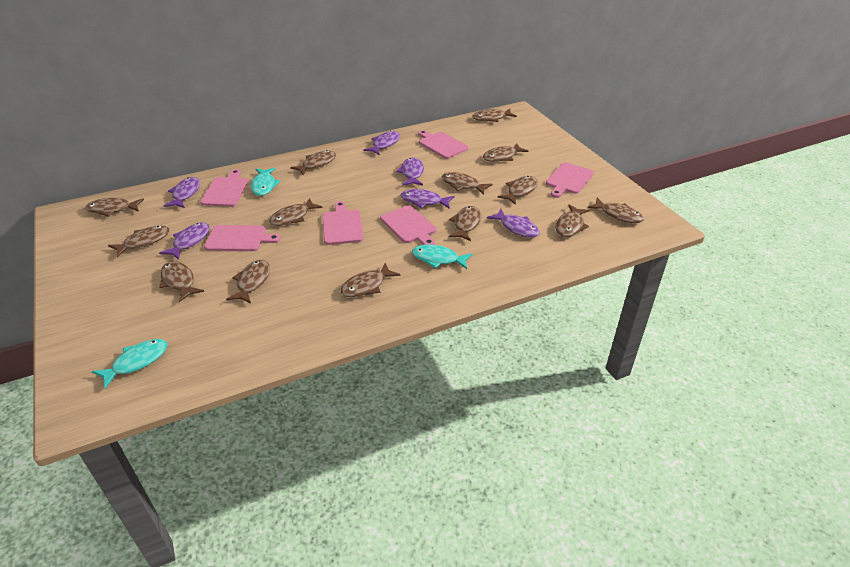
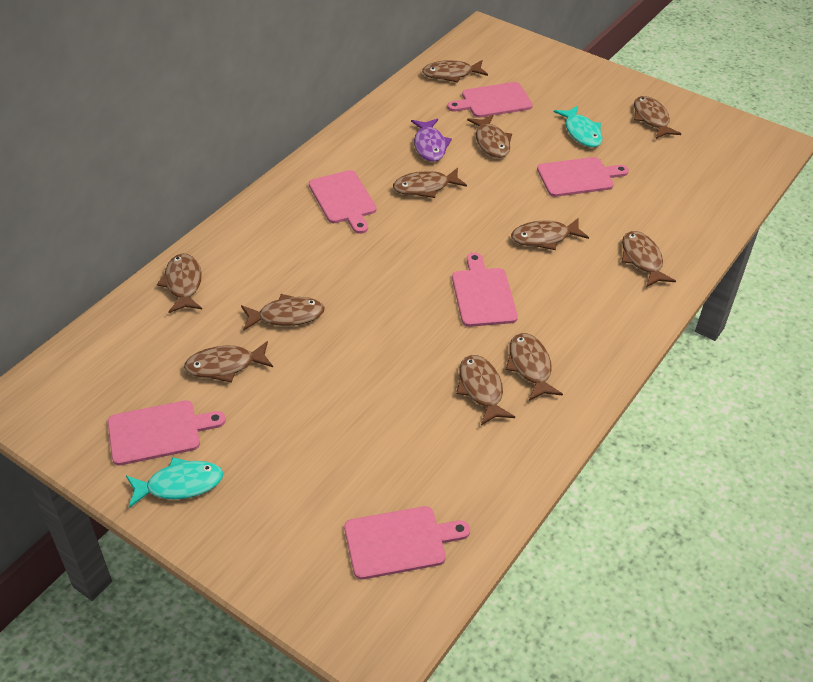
brown fish: 14 -> 11
purple fish: 6 -> 1
turquoise fish: 3 -> 2

